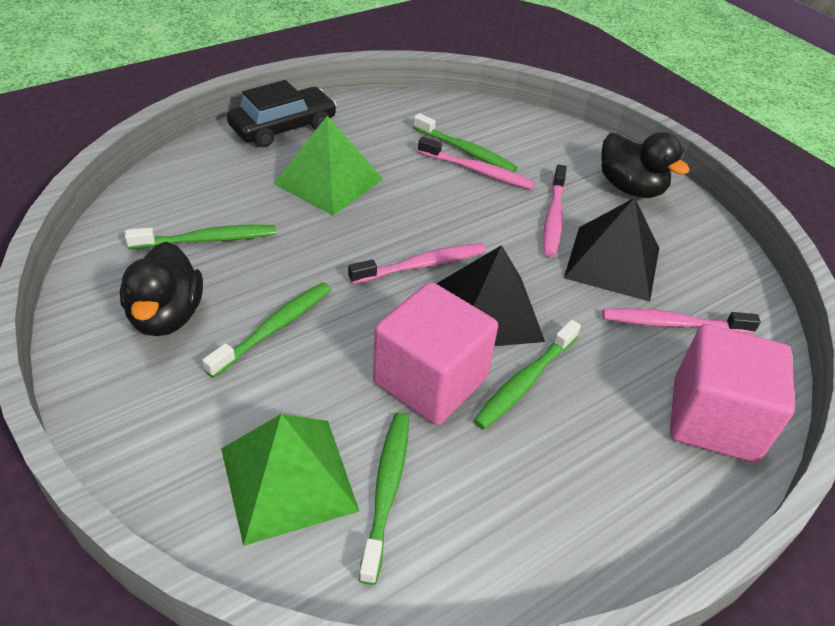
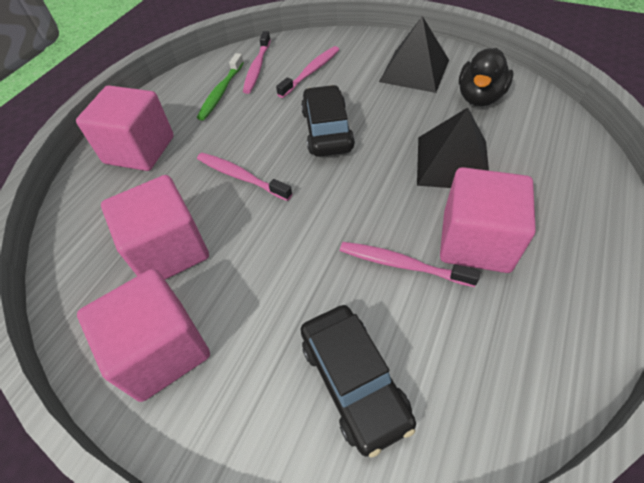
black car: 1 -> 2
black duck: 2 -> 1
green pyramid: 2 -> 0
green toothbrush: 5 -> 1
pink cube: 2 -> 4

